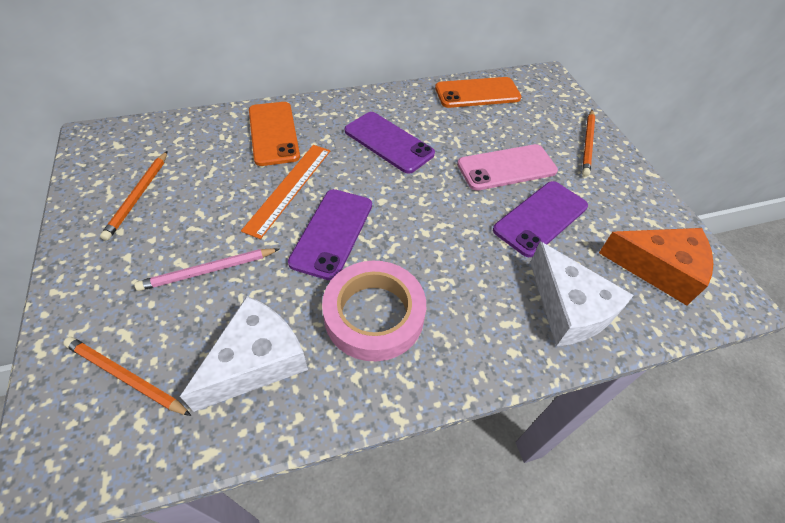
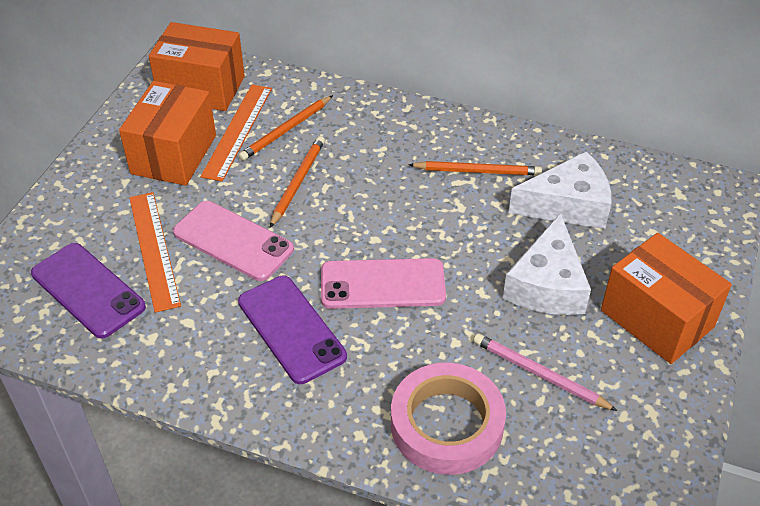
orange box: 0 -> 3
orange cheese: 1 -> 0
orange phone: 2 -> 0
orange ruler: 1 -> 2
pink phone: 1 -> 2
purple phone: 3 -> 2

